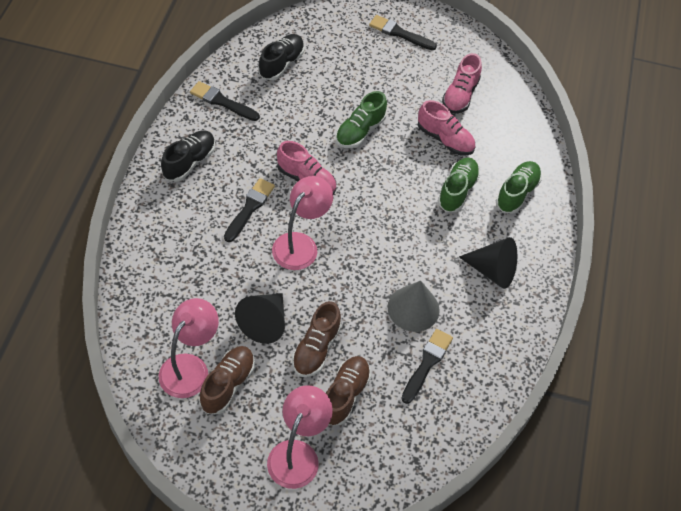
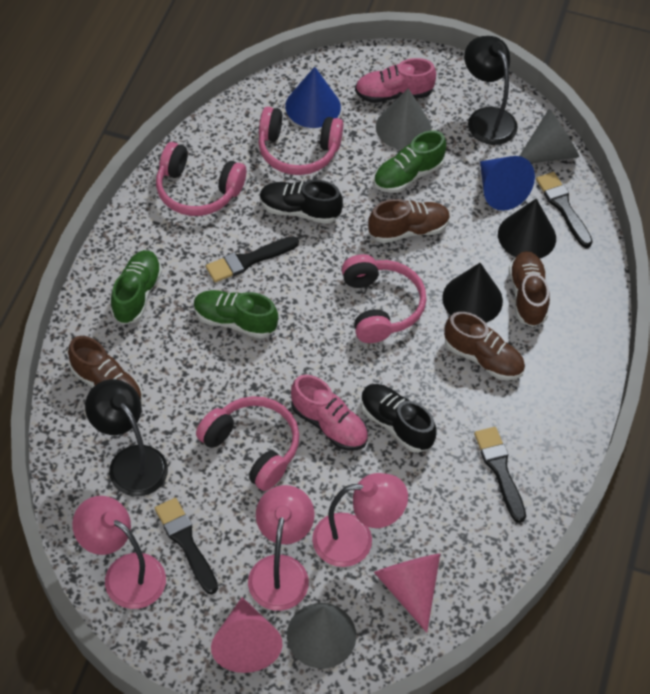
black lamp: 0 -> 2
blue cone: 0 -> 2
brown shoe: 3 -> 4
grey cone: 1 -> 3
pink cone: 0 -> 2
pink headphones: 0 -> 4
pink shoe: 3 -> 2

